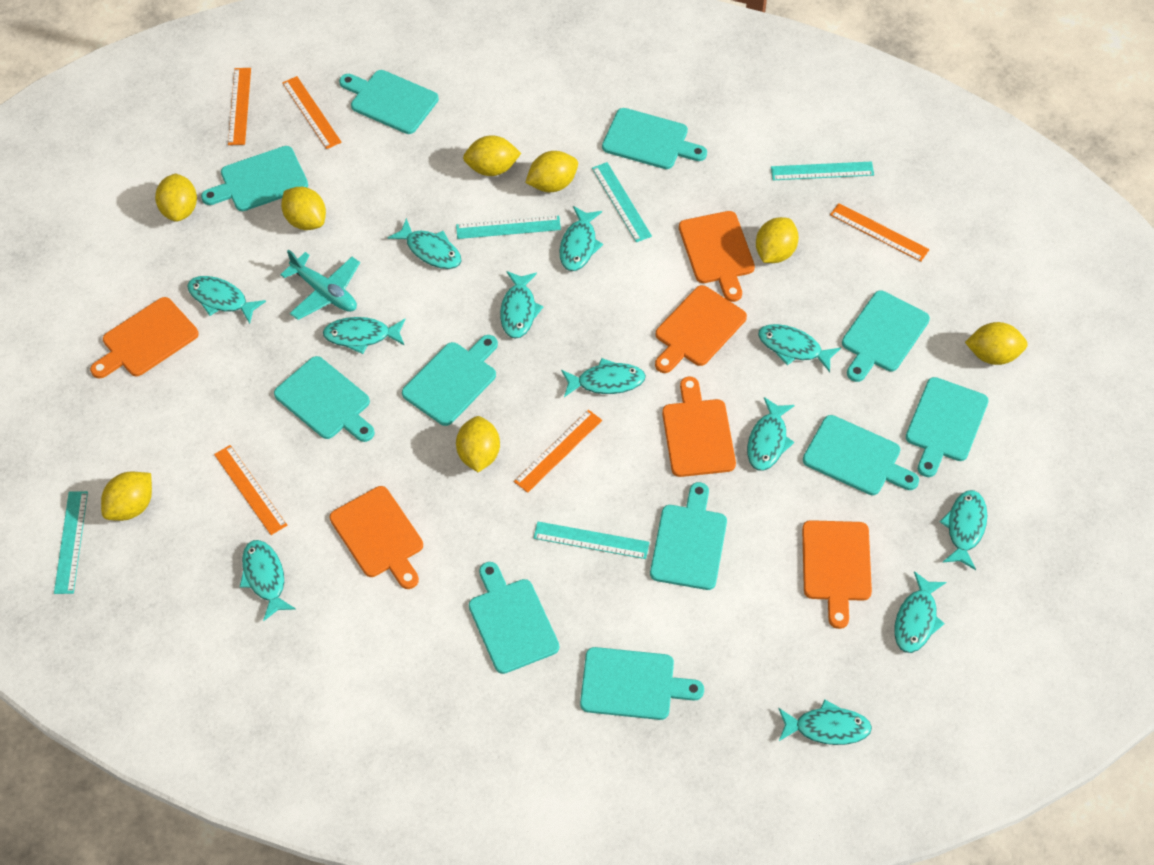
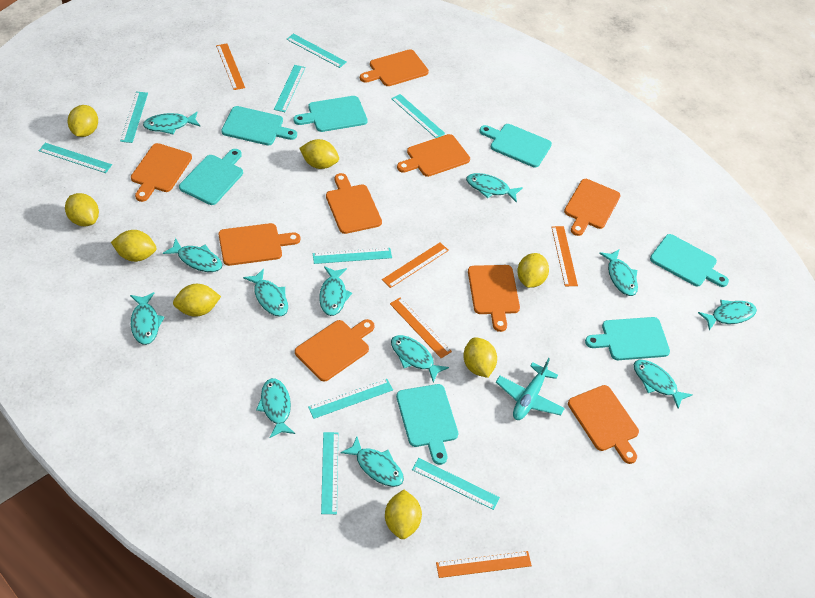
orange cutting board: 6 -> 9
turquoise cutting board: 11 -> 7
turquoise ruler: 5 -> 9

